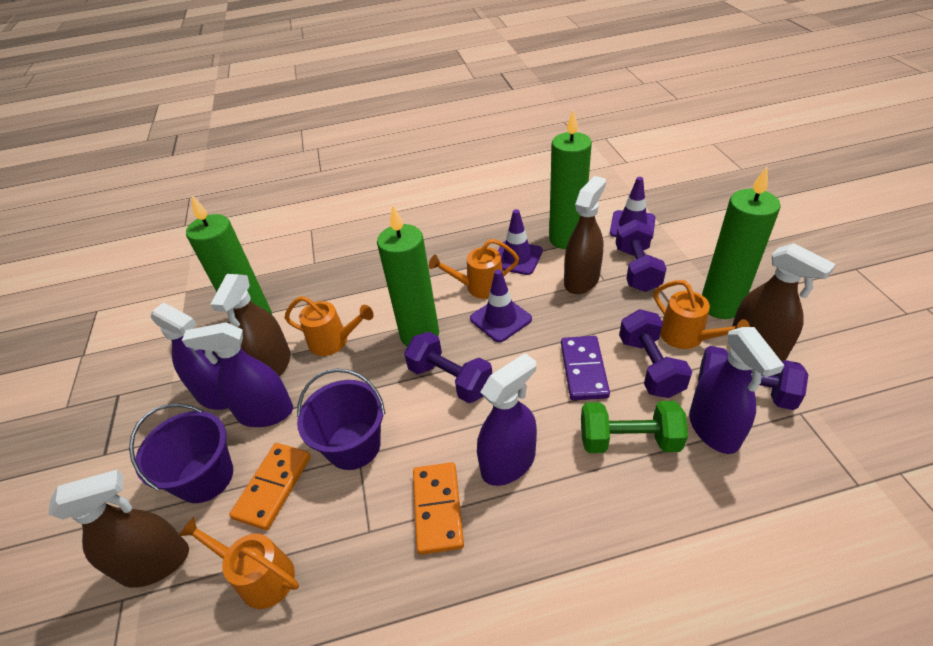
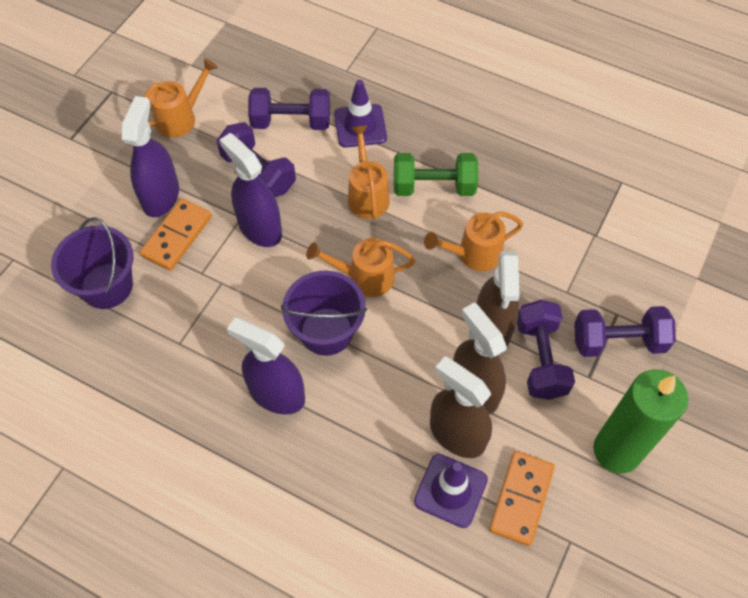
brown spray bottle: 4 -> 3
green candle: 4 -> 1
purple domino: 1 -> 0
purple spray bottle: 4 -> 3
purple traffic cone: 3 -> 2

